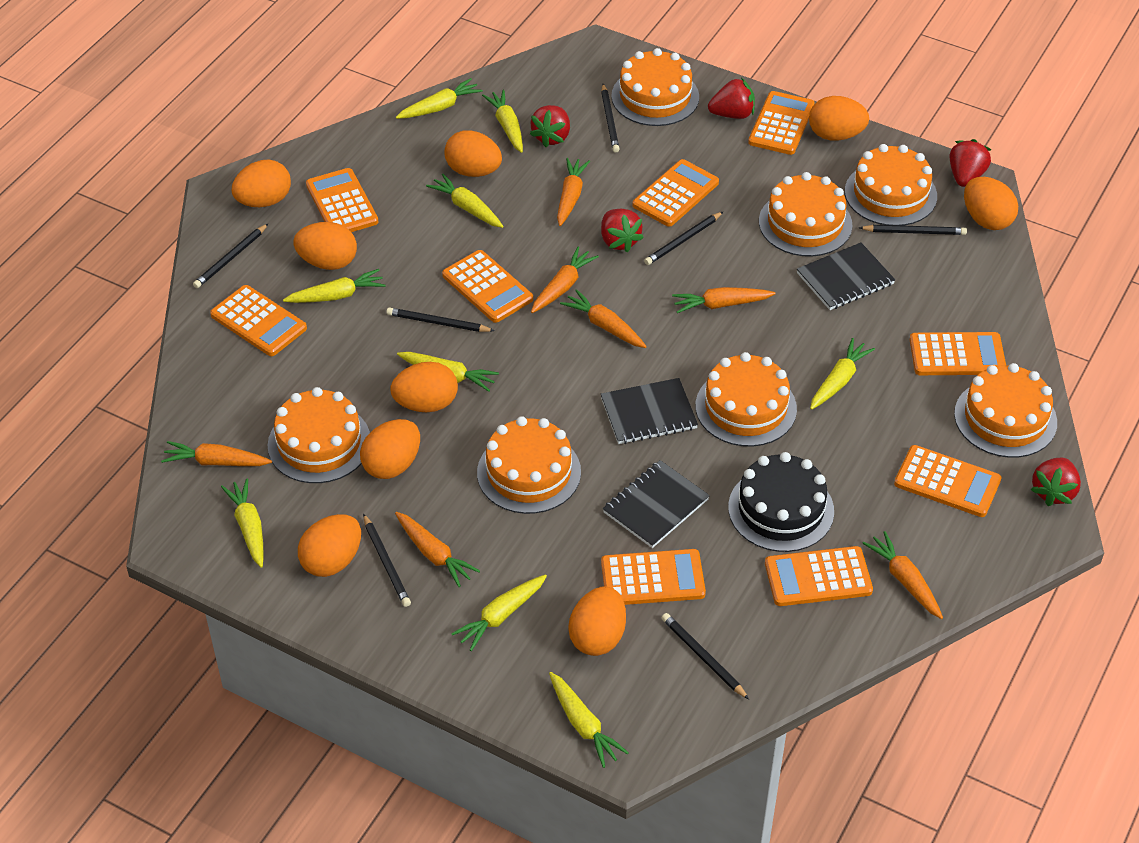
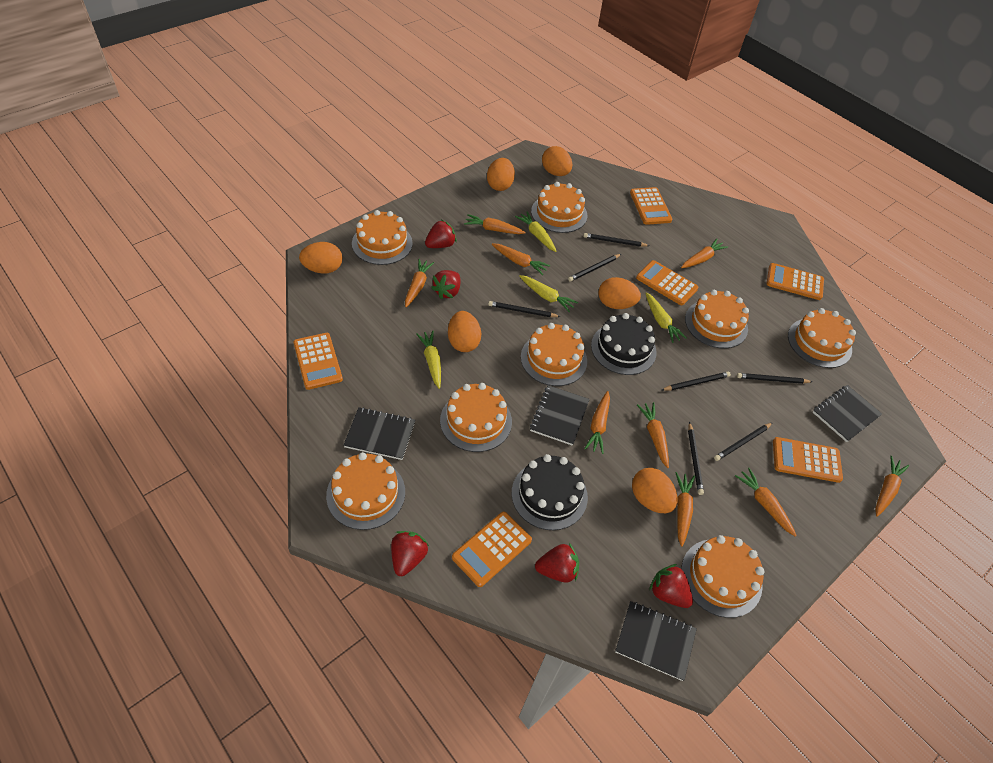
black cake: 1 -> 2
black notebook: 3 -> 4
orange cake: 7 -> 8
orange calculator: 9 -> 6
orange carrot: 7 -> 9
orange egg: 9 -> 6
yellow carrot: 9 -> 4

